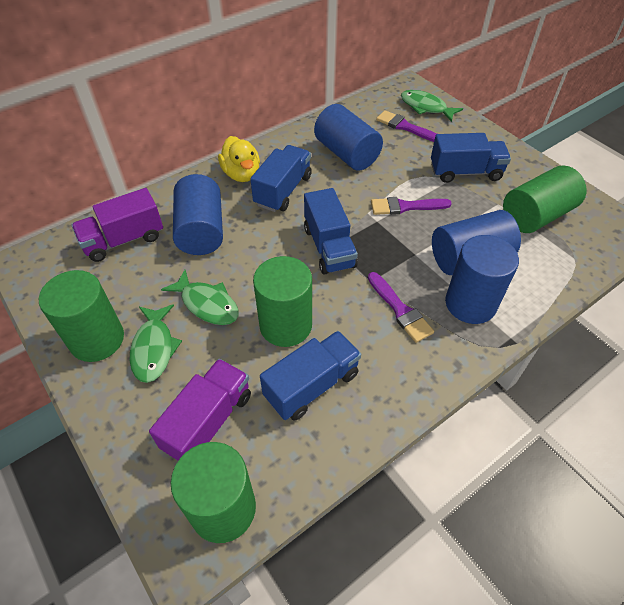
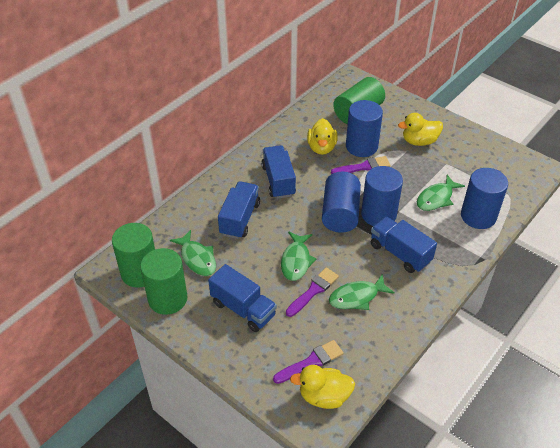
green cylinder: 4 -> 3
green fish: 3 -> 4
purple truck: 2 -> 0
yellow duck: 1 -> 3

